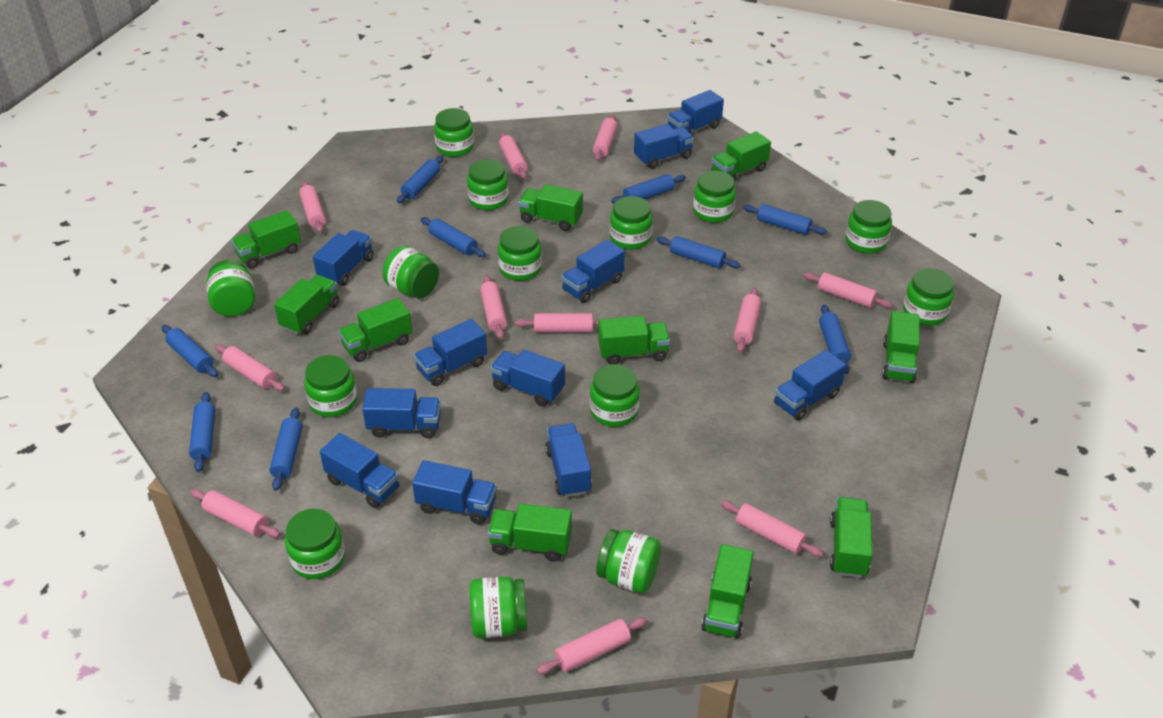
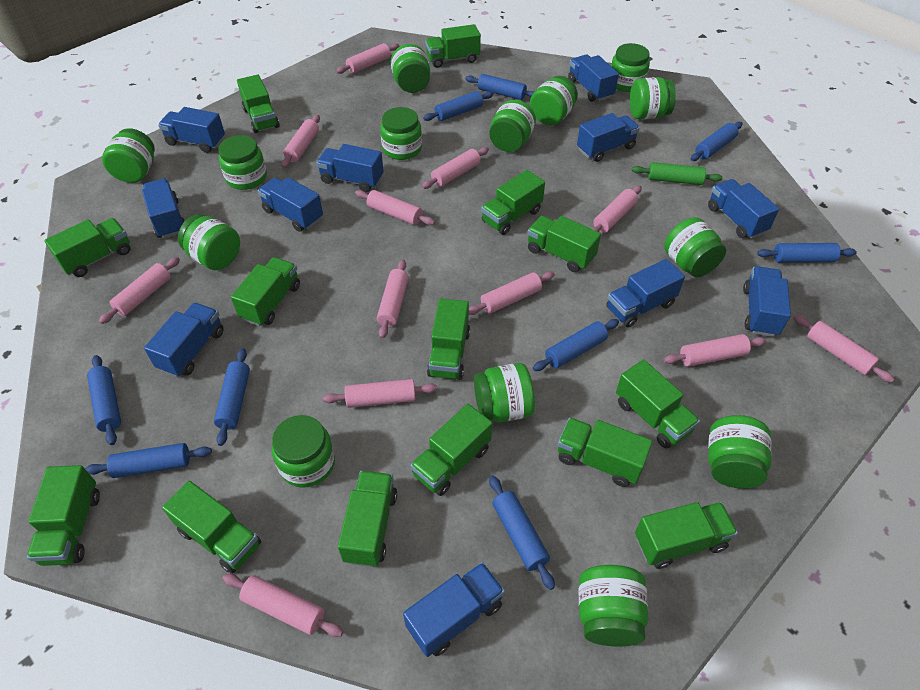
green rolling pin: 0 -> 1
green truck: 10 -> 14
pink rolling pin: 11 -> 12

